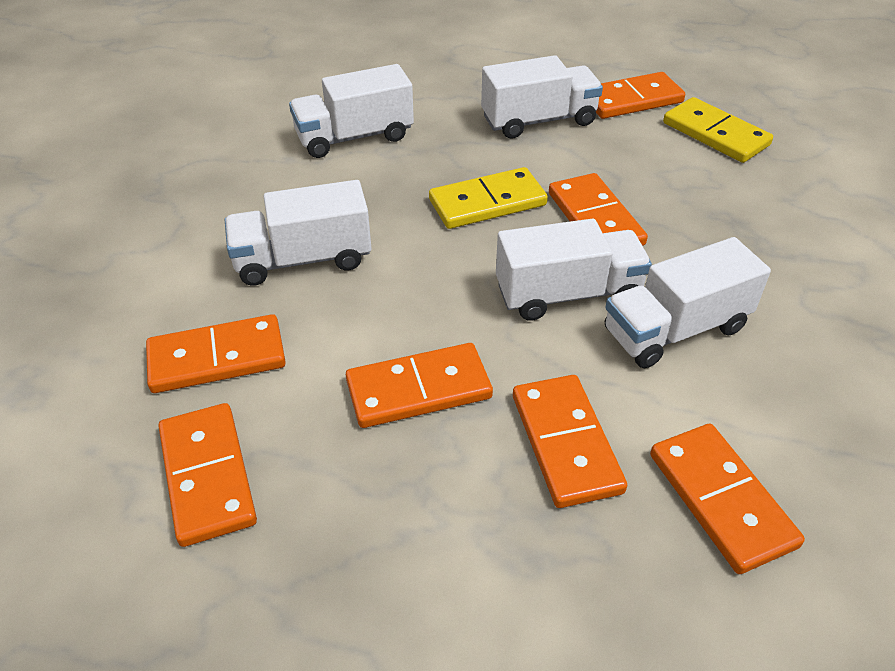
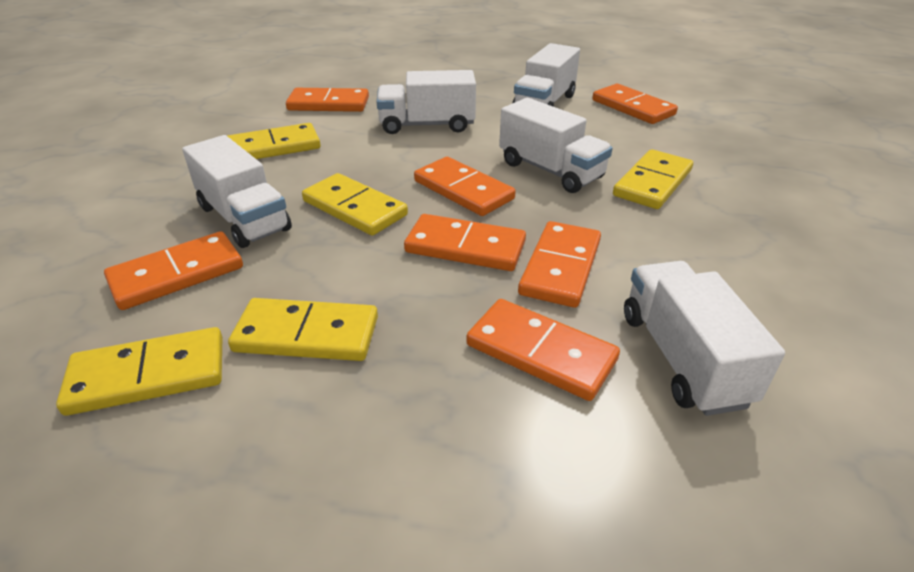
yellow domino: 2 -> 5

